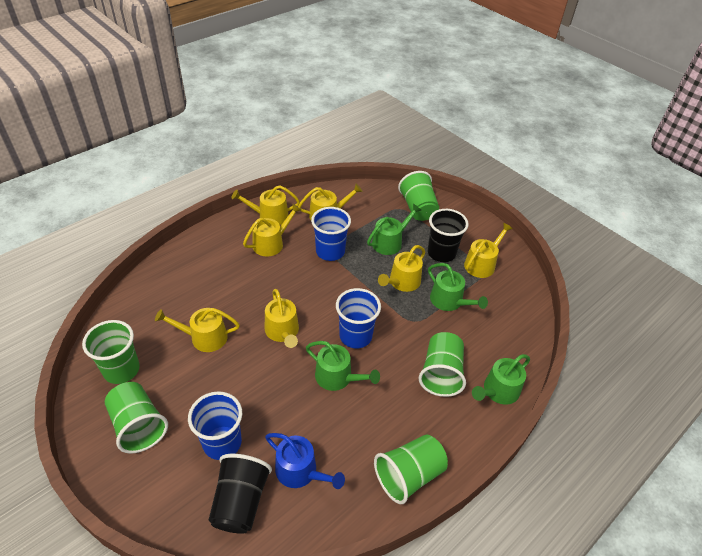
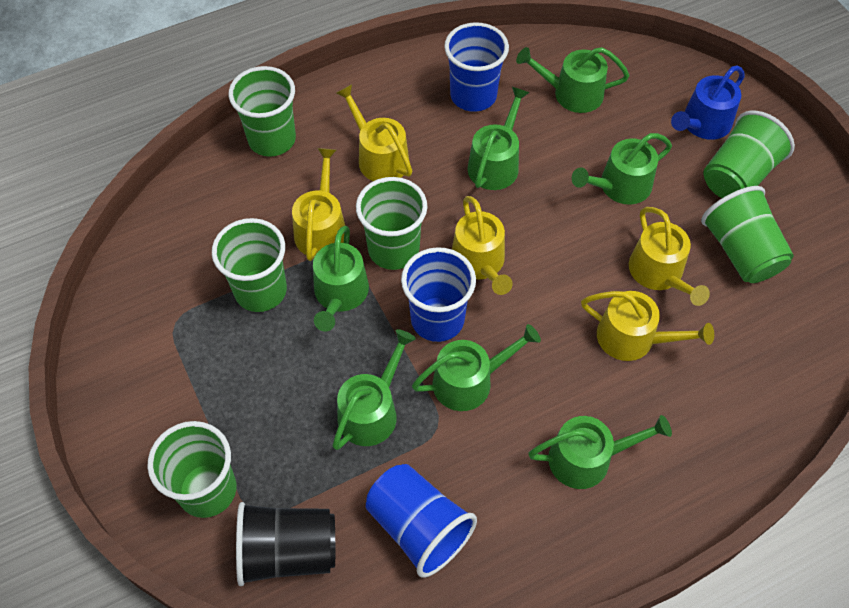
black cup: 2 -> 1
green cup: 5 -> 6
green watering can: 4 -> 7
yellow watering can: 7 -> 5

